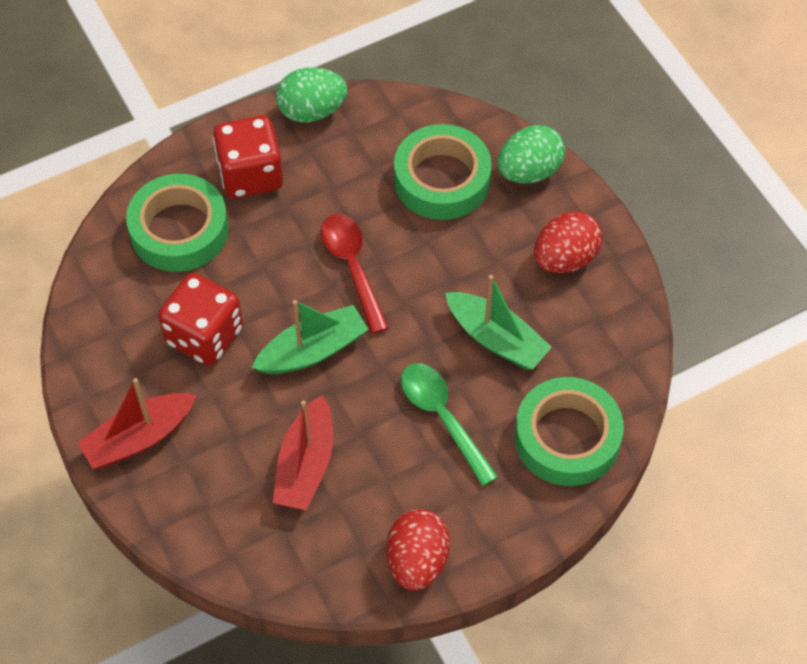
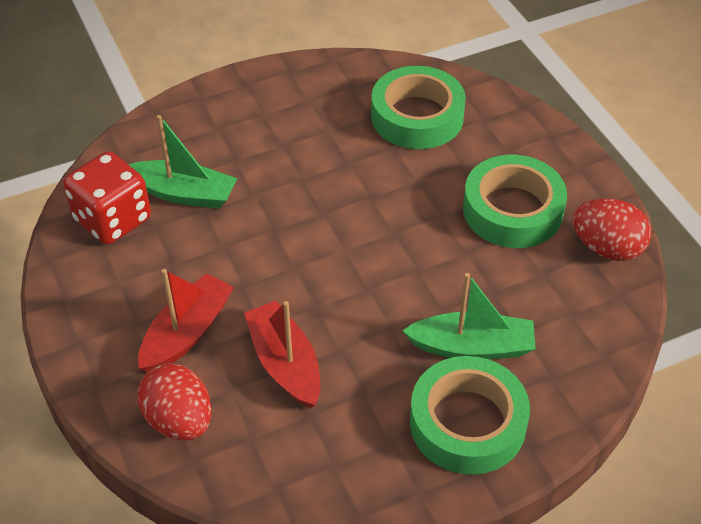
green egg: 2 -> 0
green spoon: 1 -> 0
red dice: 2 -> 1
red spoon: 1 -> 0

